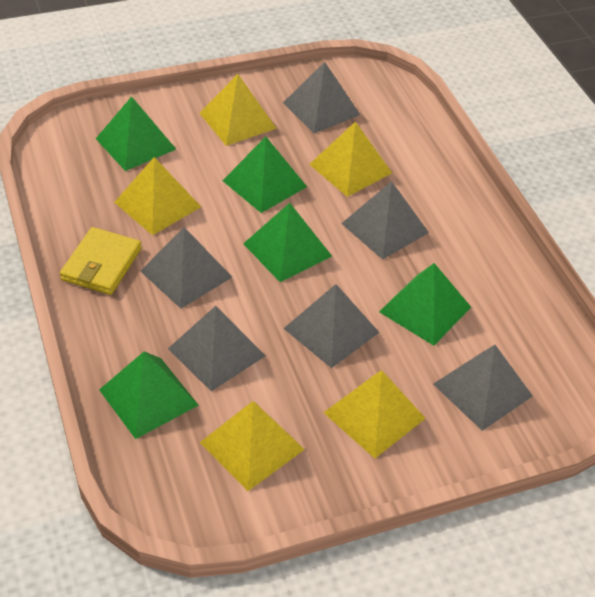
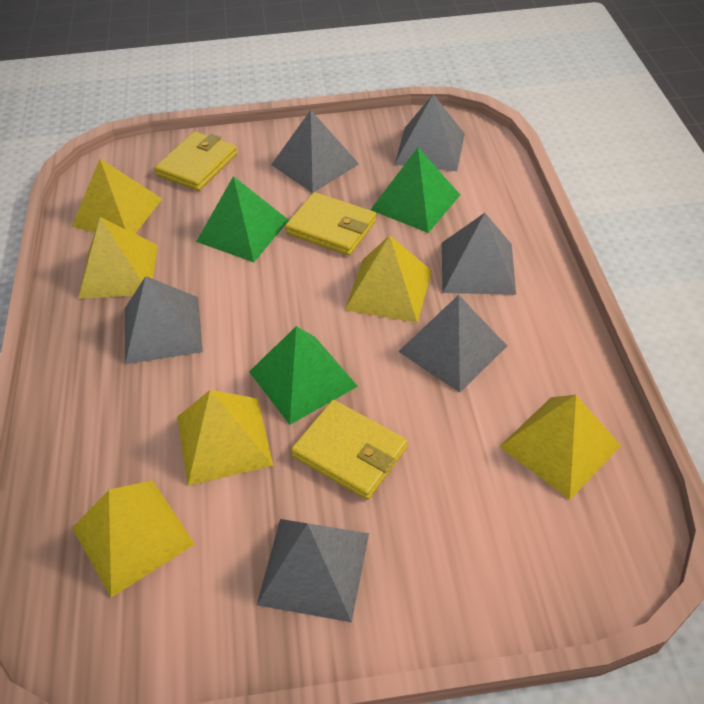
green pyramid: 5 -> 3
yellow pyramid: 5 -> 6
yellow wallet: 1 -> 3

